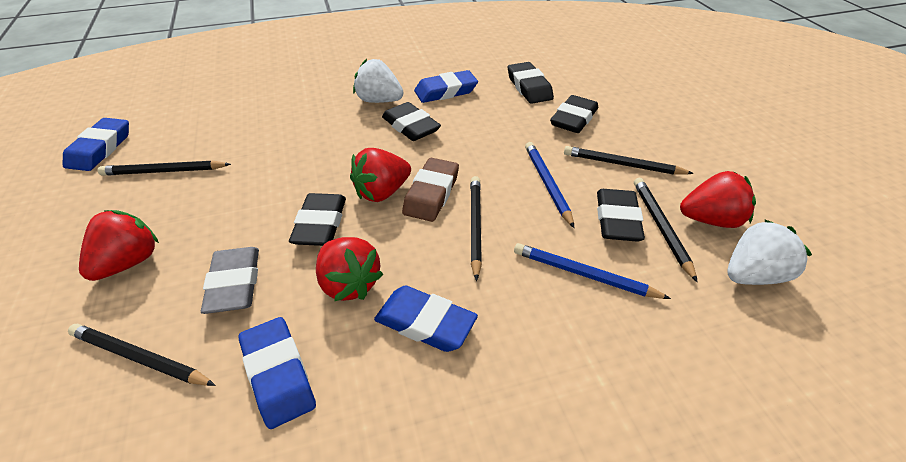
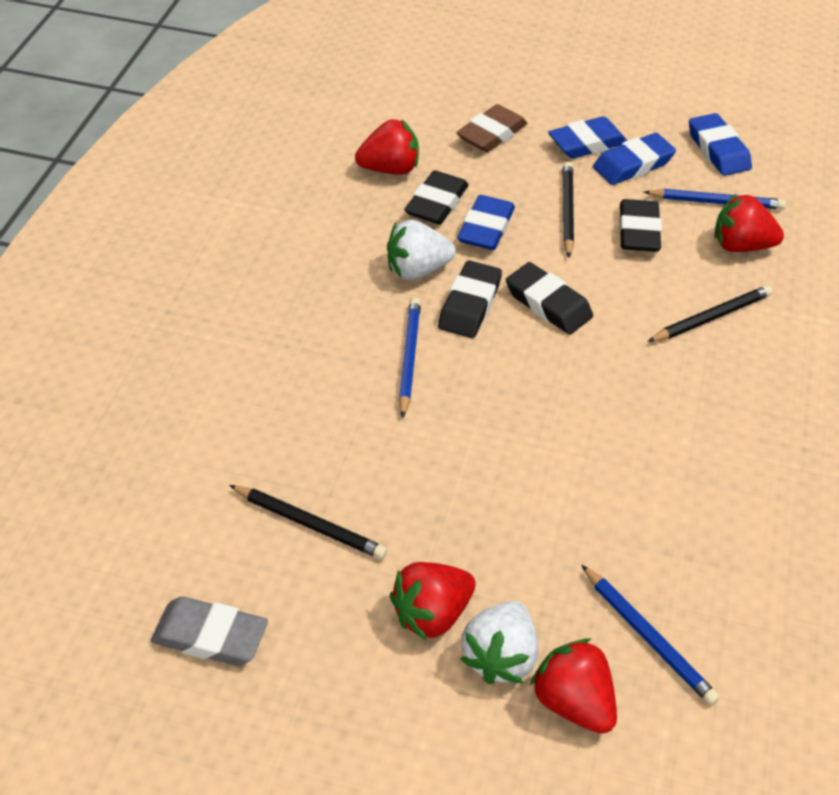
black eraser: 5 -> 4
black pencil: 5 -> 3
blue pencil: 2 -> 3

